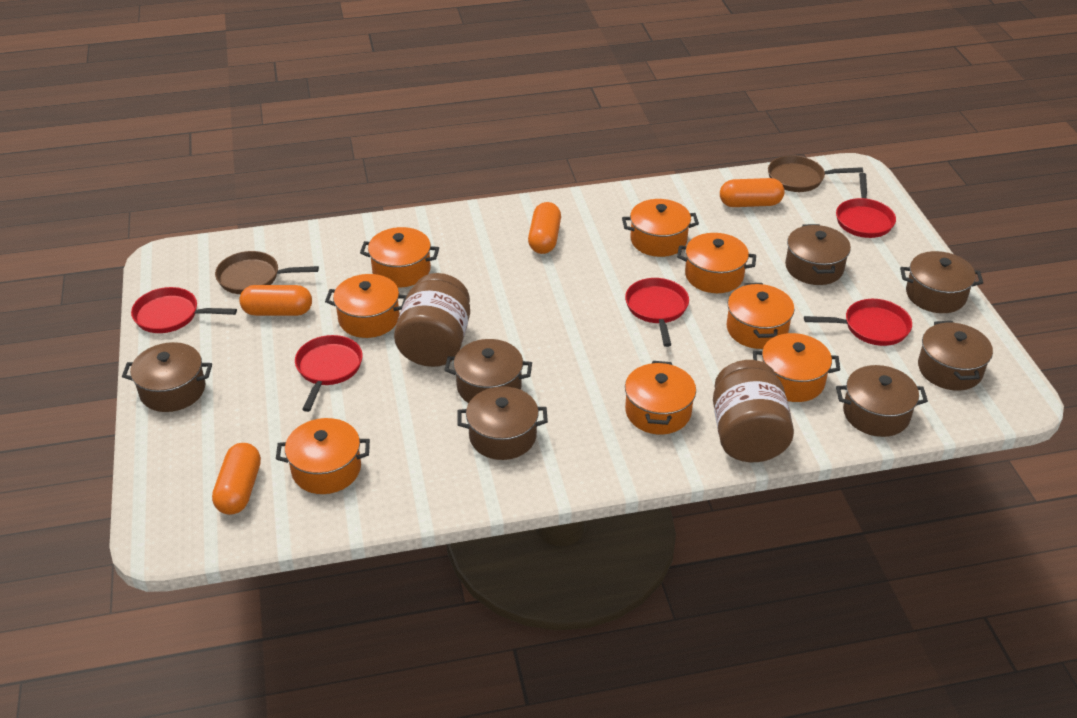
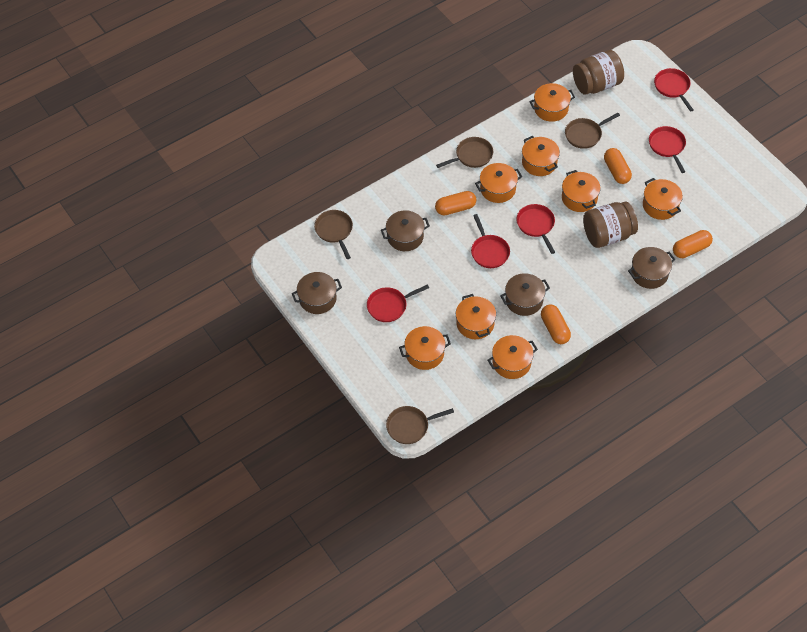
brown pan: 2 -> 4
brown pot: 7 -> 4

